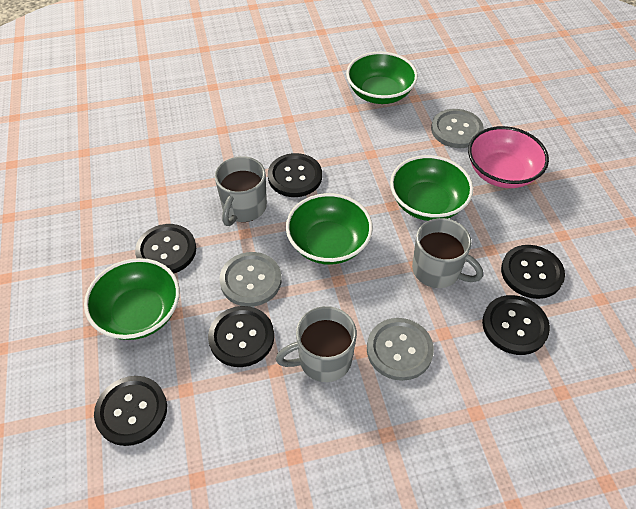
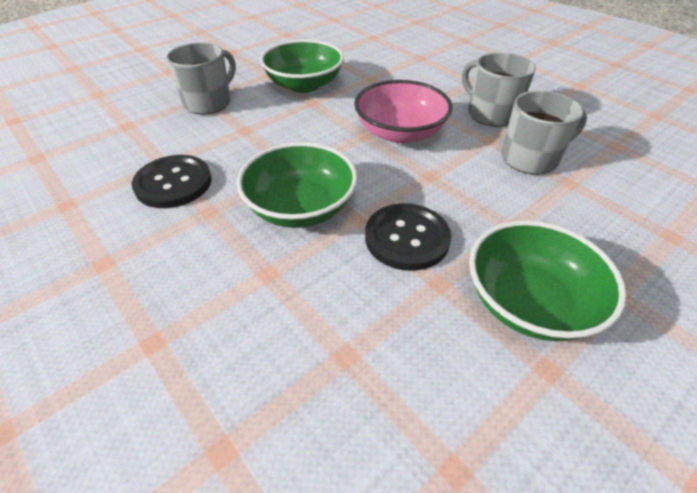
black button: 6 -> 2
green bowl: 4 -> 3
grey button: 3 -> 0

